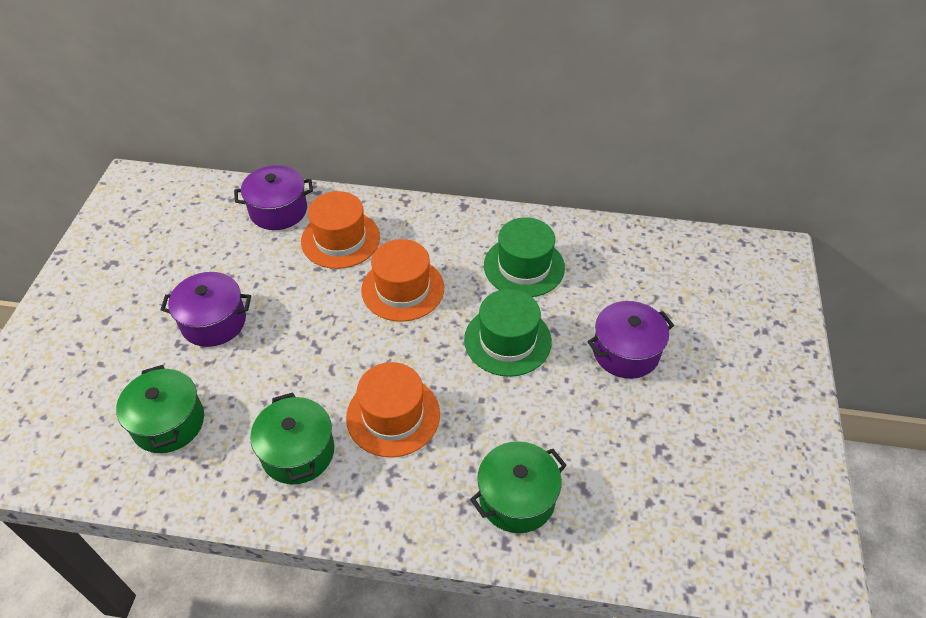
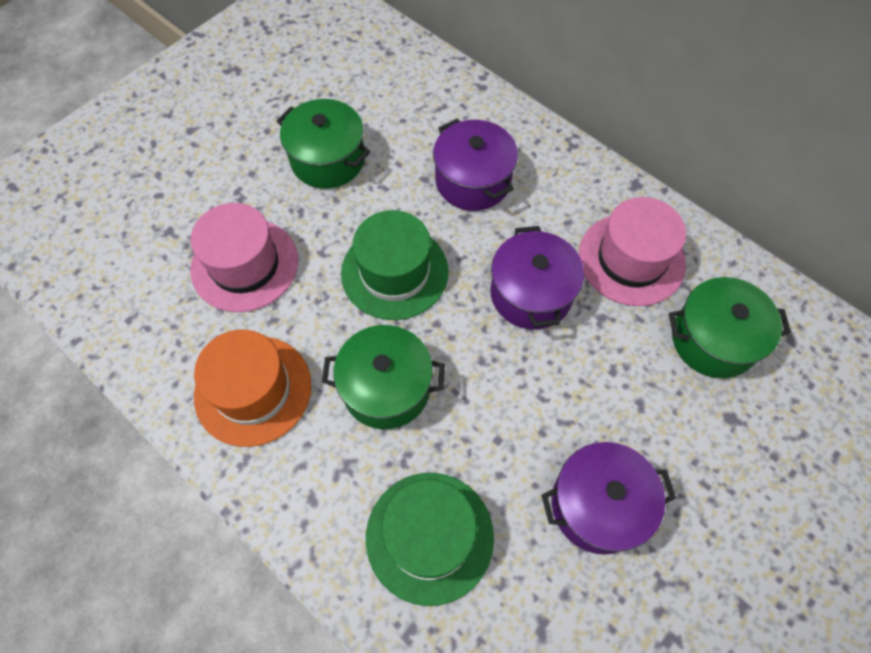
orange hat: 3 -> 1
pink hat: 0 -> 2

